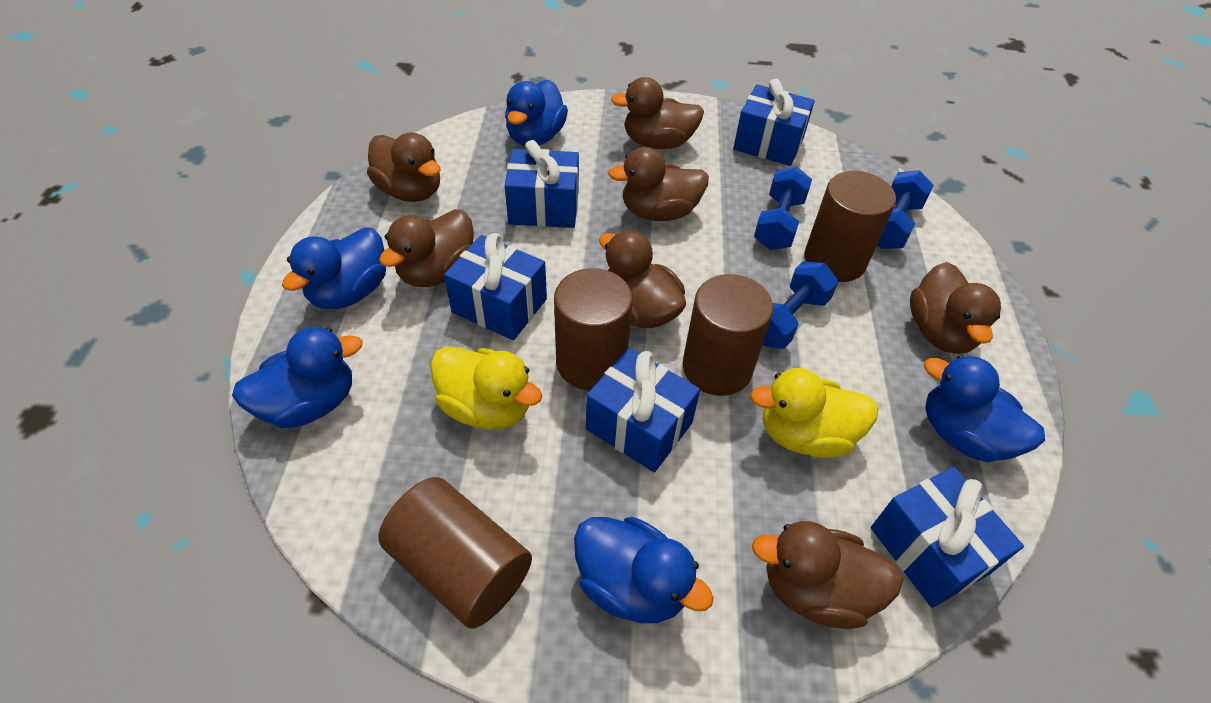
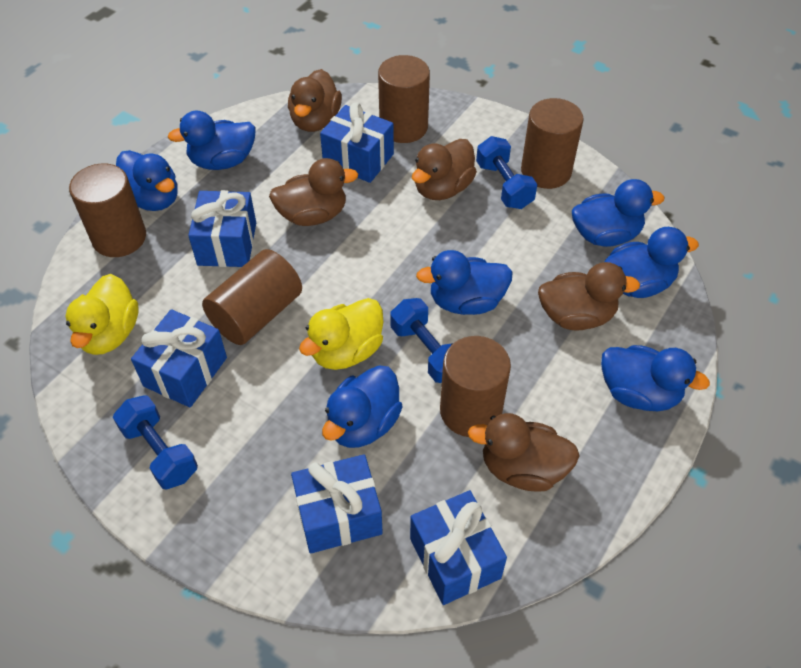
blue duck: 5 -> 7
brown cylinder: 4 -> 5
brown duck: 7 -> 5

